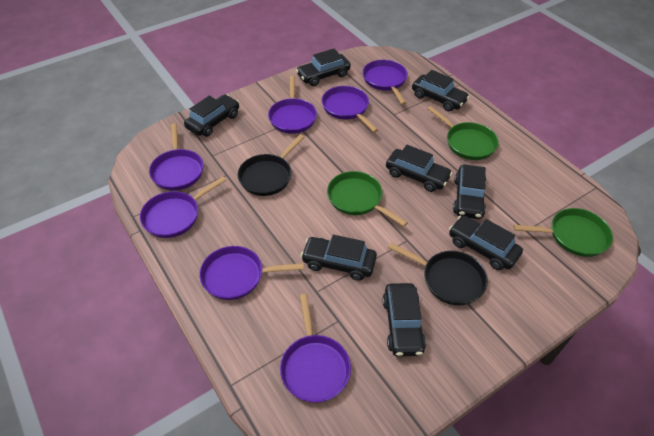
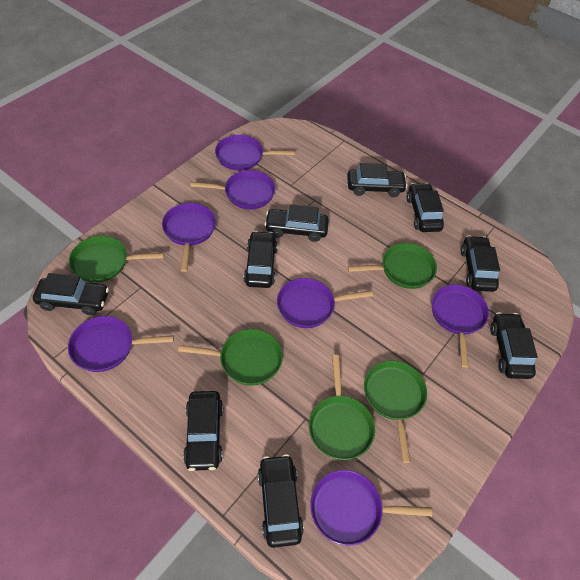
black car: 8 -> 9
black pan: 2 -> 0
green pan: 3 -> 5

